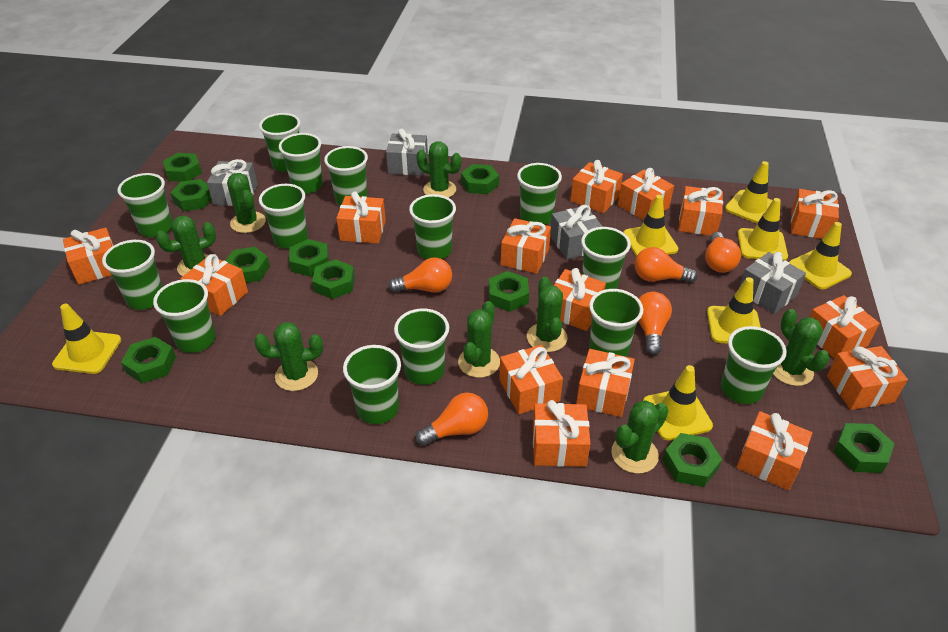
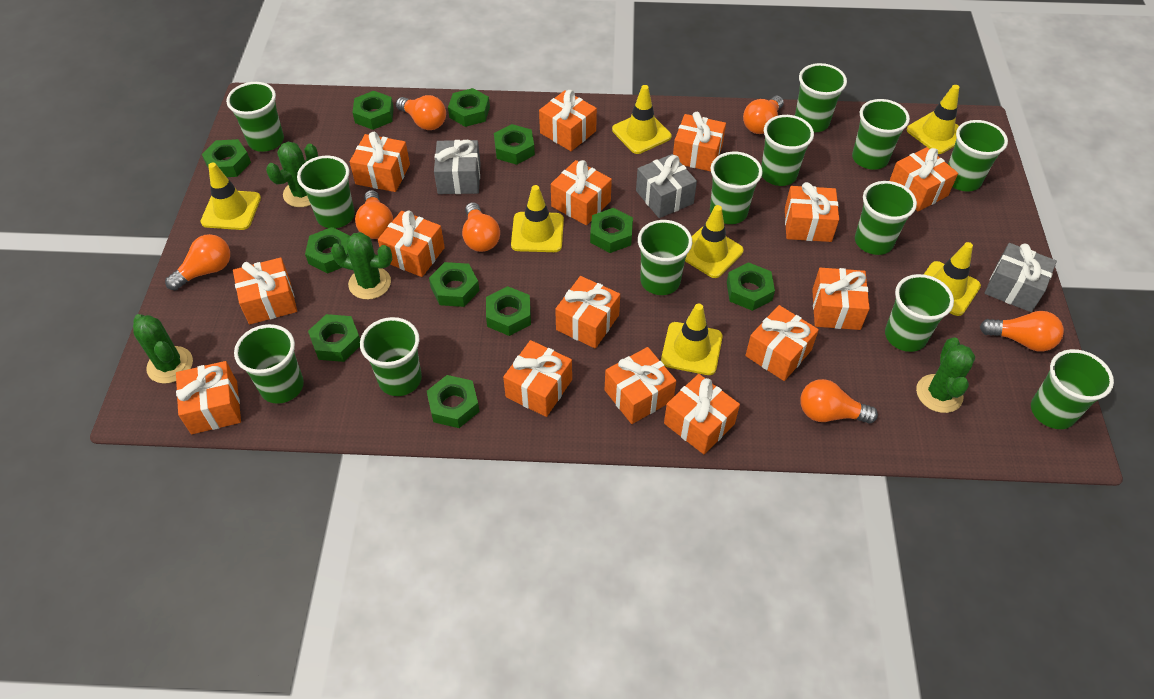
green cactus: 8 -> 4
green cup: 14 -> 13
green nut: 10 -> 11
grey gift: 4 -> 3
orange light bulb: 5 -> 7

